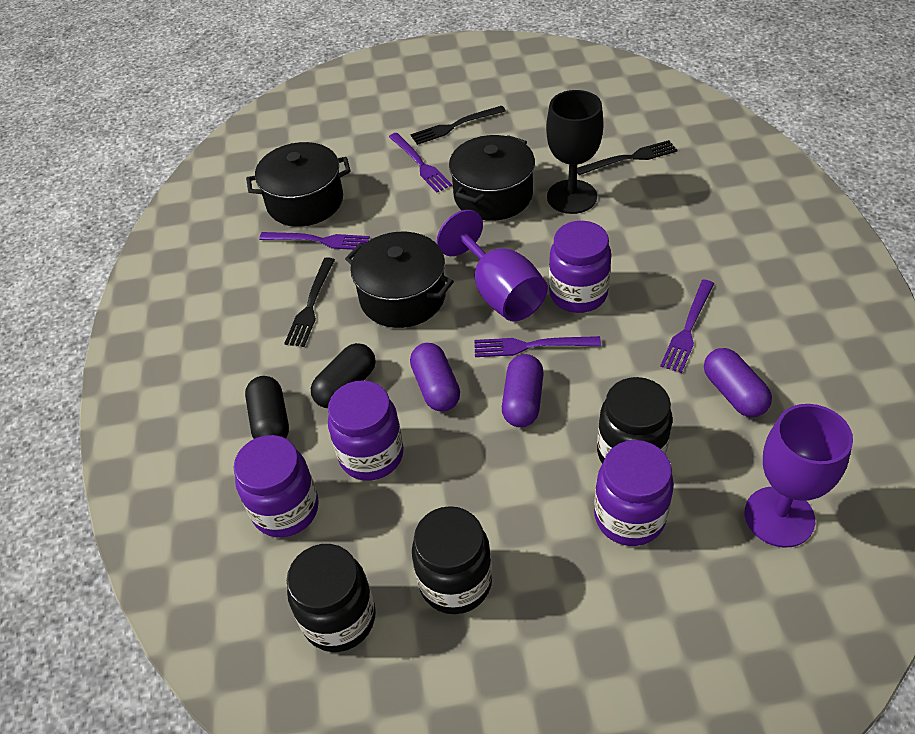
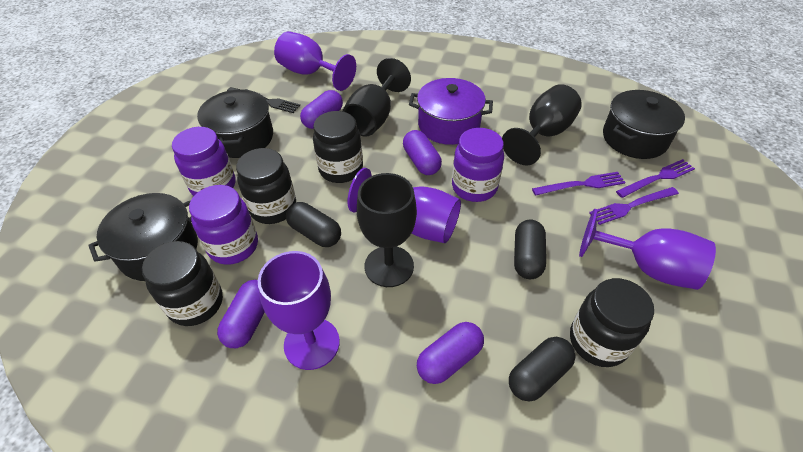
black capsule: 2 -> 3
black fork: 3 -> 1
black goblet: 1 -> 3
black jar: 3 -> 4
purple capsule: 3 -> 4
purple fork: 4 -> 3
purple goblet: 2 -> 4
purple jar: 4 -> 3
purple pot: 0 -> 1

